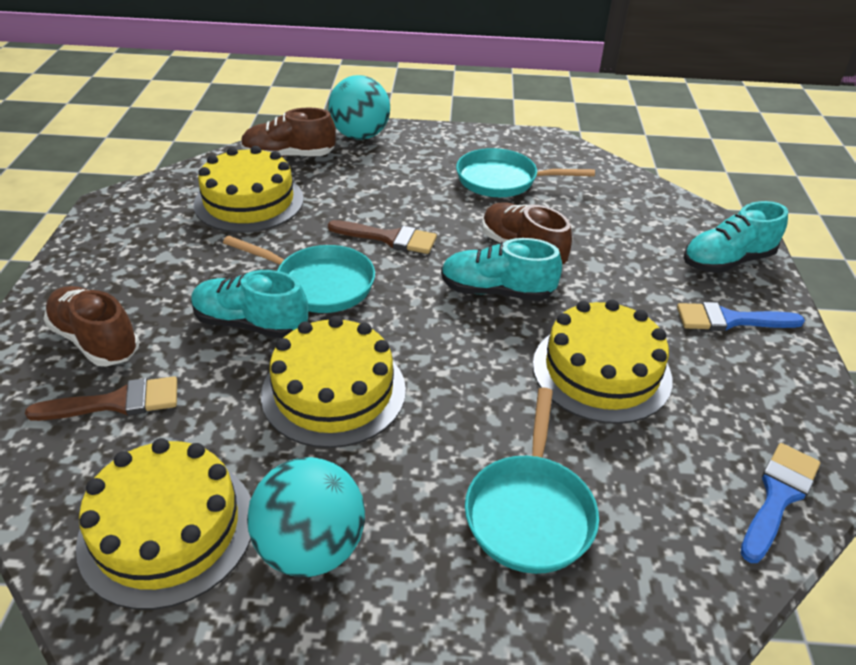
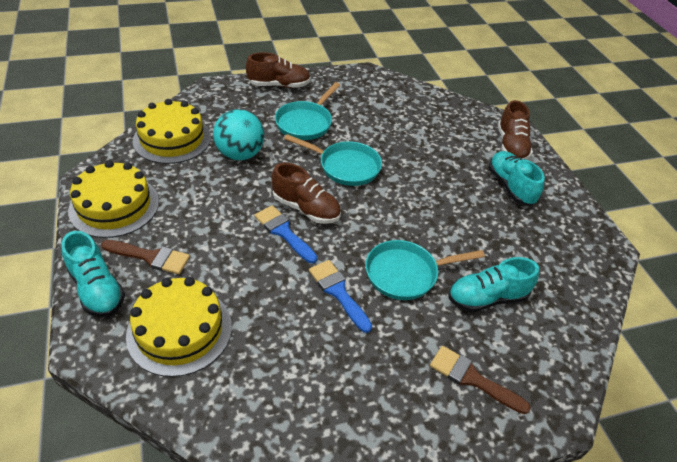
turquoise ball: 2 -> 1
yellow cake: 4 -> 3

